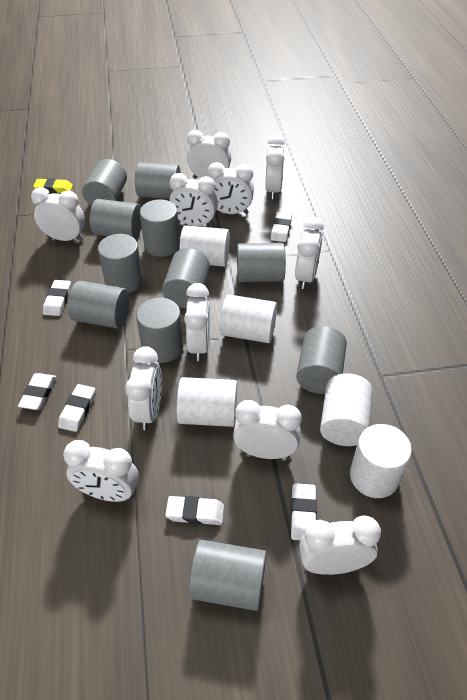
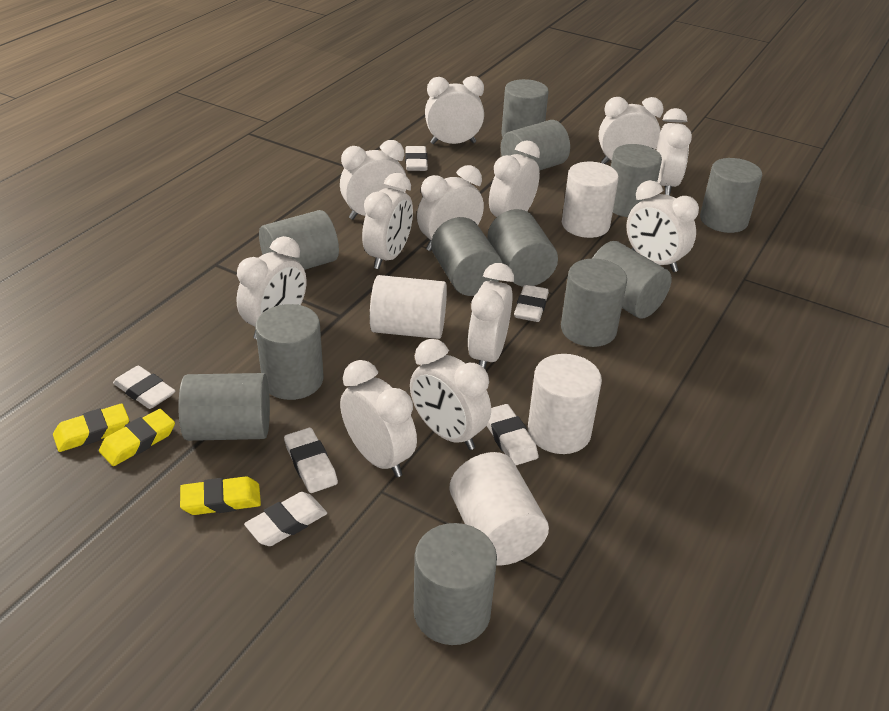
grey cylinder: 11 -> 12
white clock: 11 -> 12
white cylinder: 5 -> 4
yellow eraser: 1 -> 3

